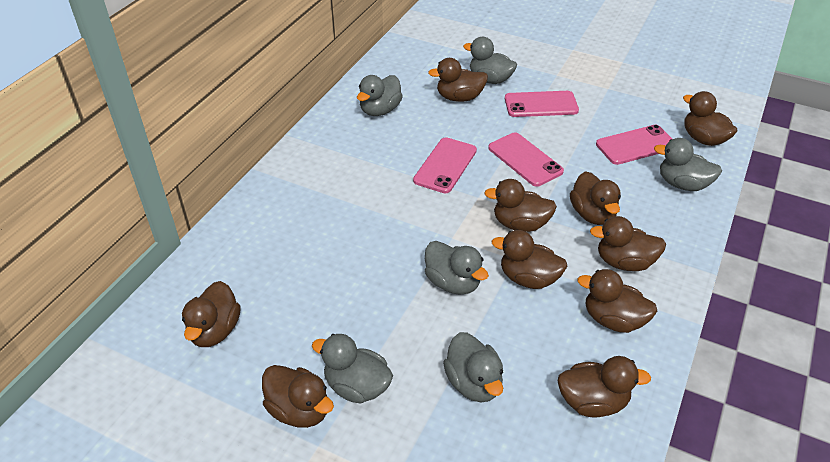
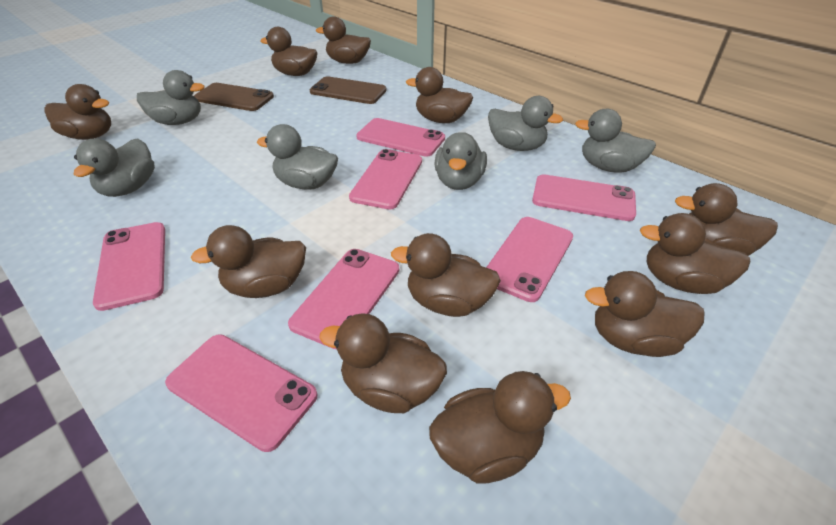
brown duck: 10 -> 11
brown phone: 0 -> 2
pink phone: 4 -> 7

